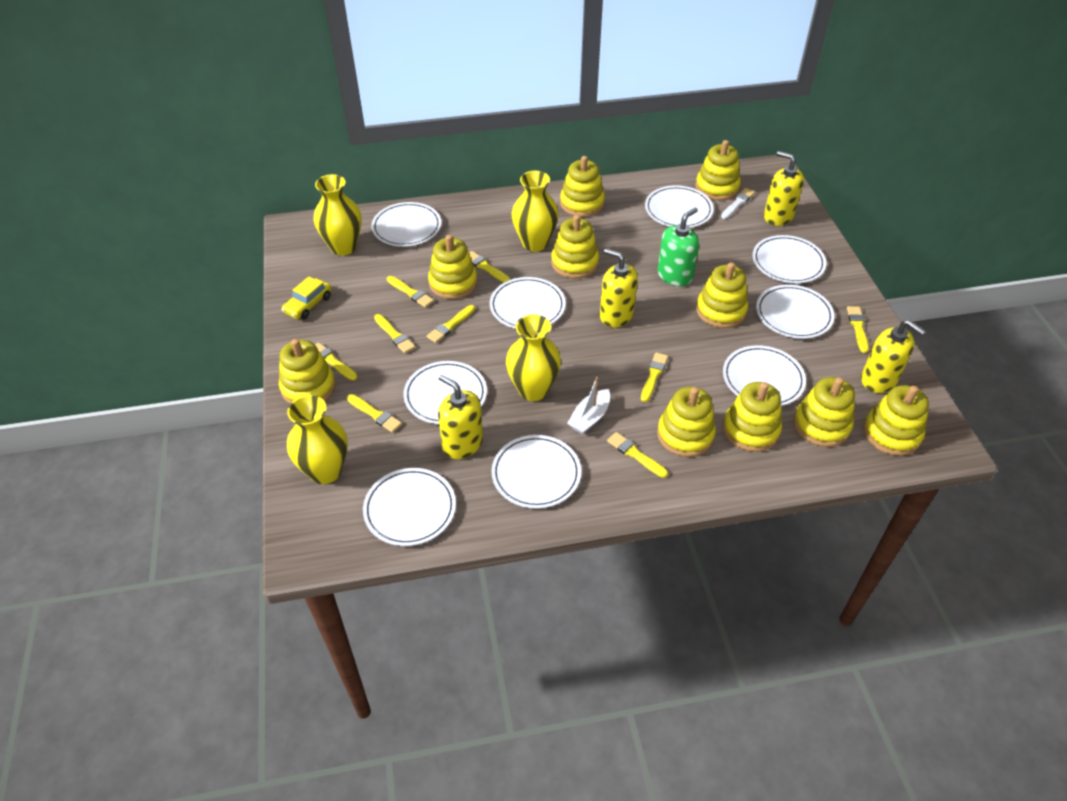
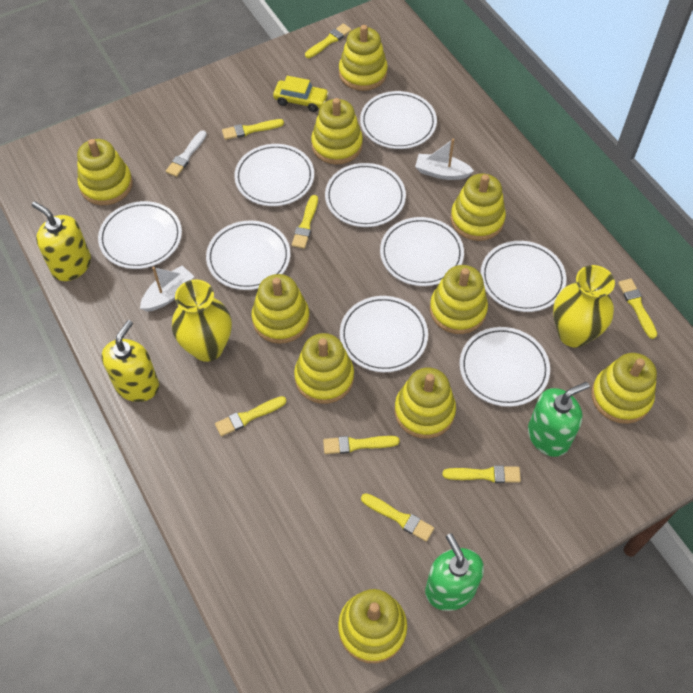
green soap dispenser: 1 -> 2
white boat: 1 -> 2
yellow brush: 9 -> 8
yellow soap dispenser: 4 -> 2
yellow vase: 4 -> 2

